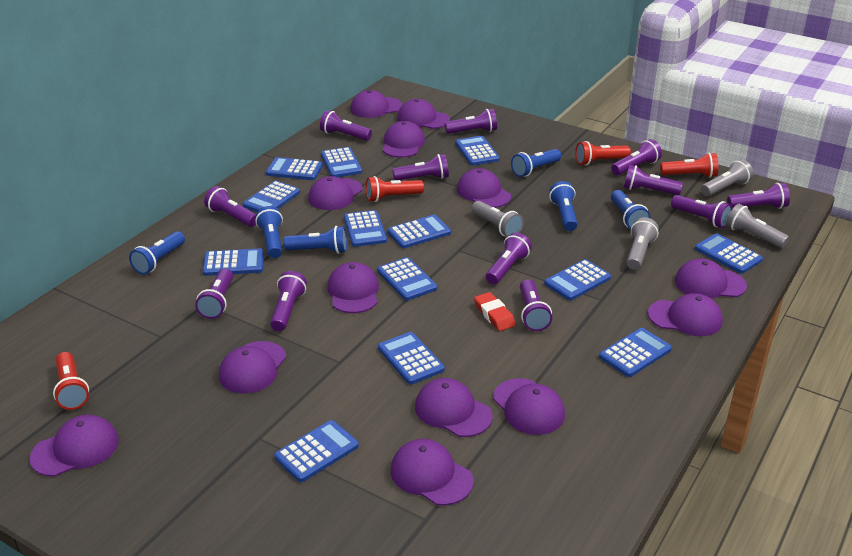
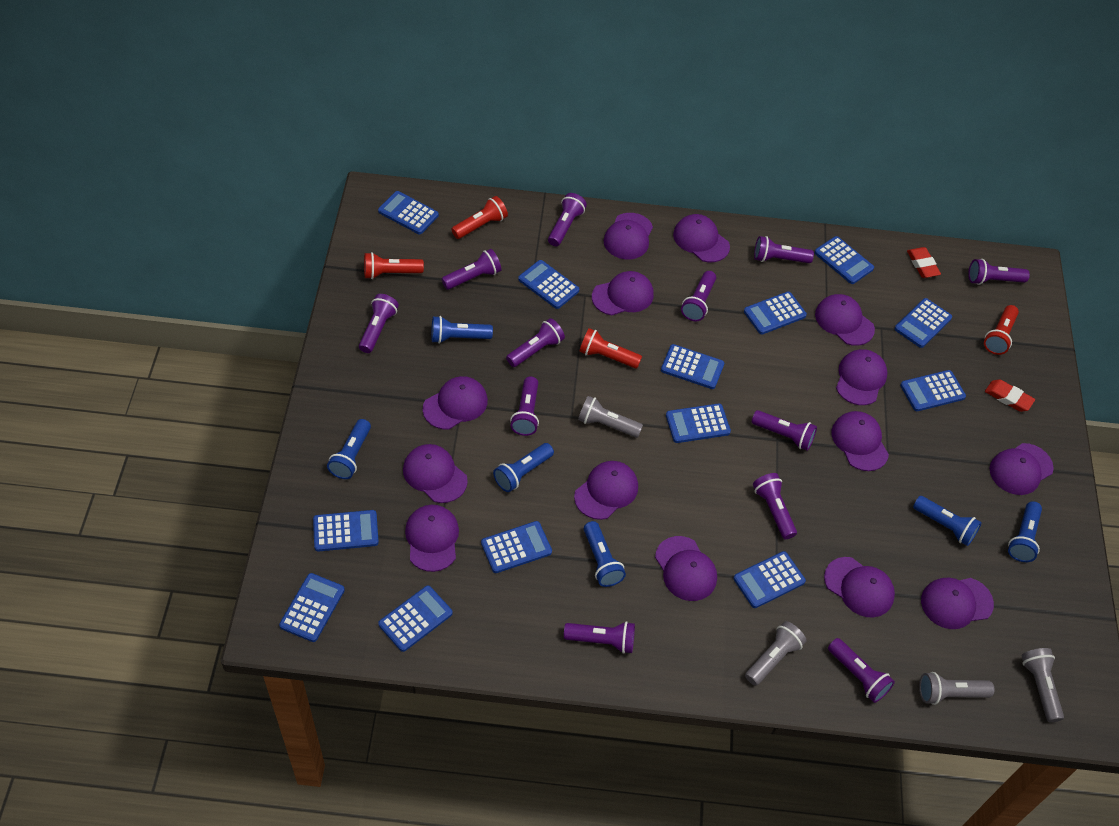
purple cap: 13 -> 14
red eraser: 1 -> 2

